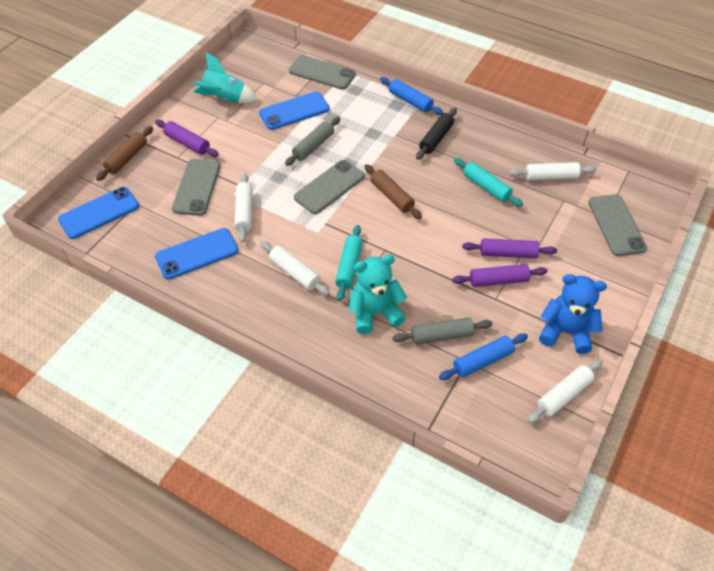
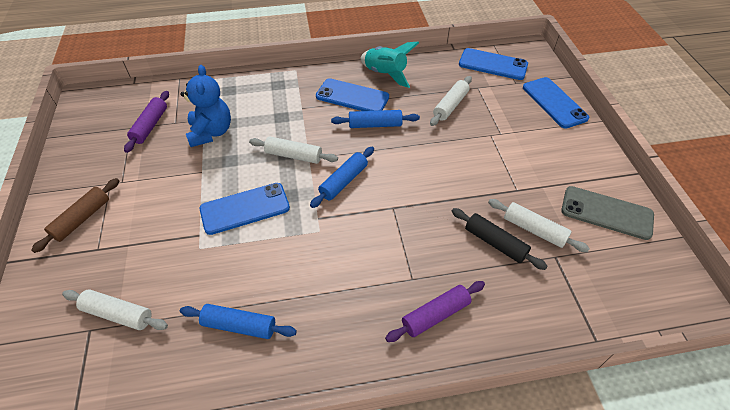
blue phone: 3 -> 4
blue rolling pin: 2 -> 3
brown rolling pin: 2 -> 1
grey phone: 4 -> 1
grey rolling pin: 2 -> 0
purple rolling pin: 3 -> 2
turquoise rolling pin: 2 -> 0
turquoise teddy bear: 1 -> 0

